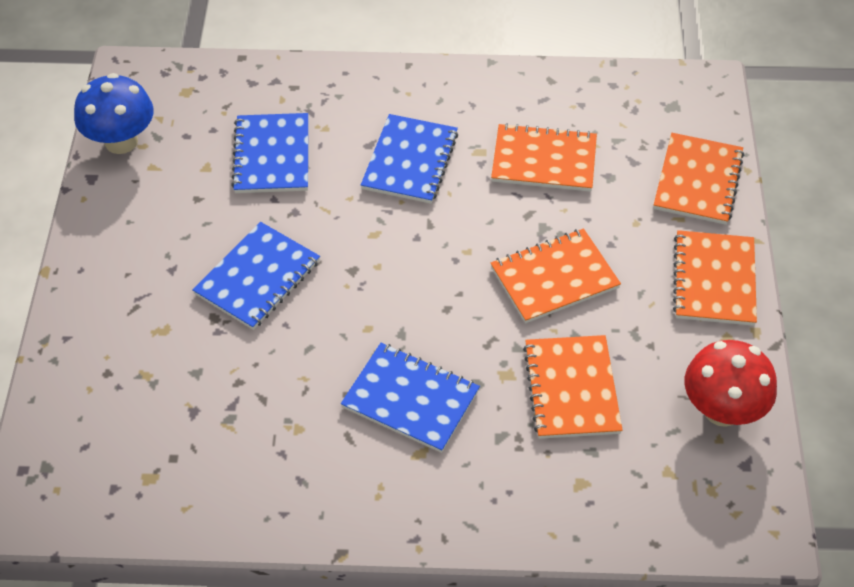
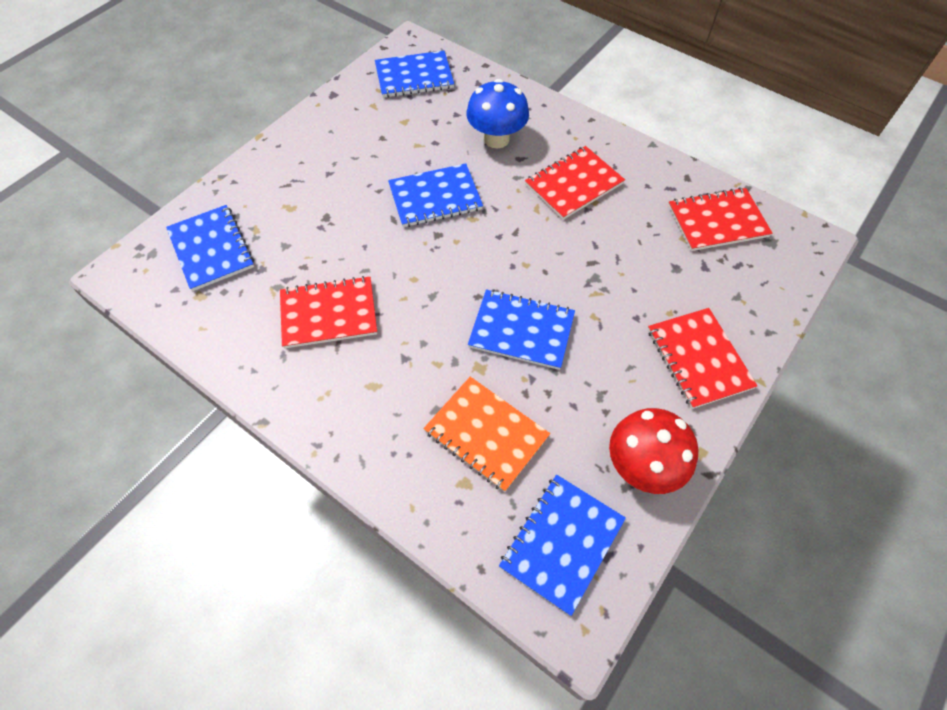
blue notebook: 4 -> 5
orange notebook: 5 -> 1
red notebook: 0 -> 4

